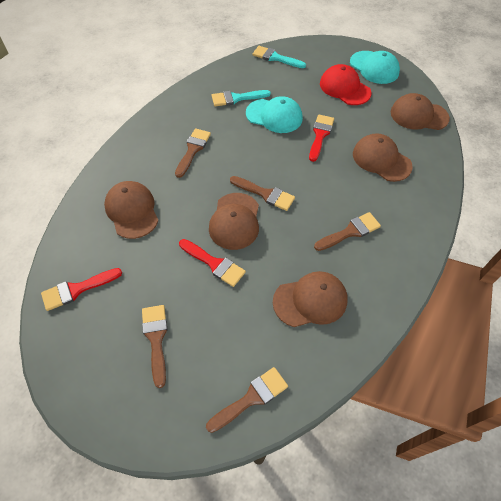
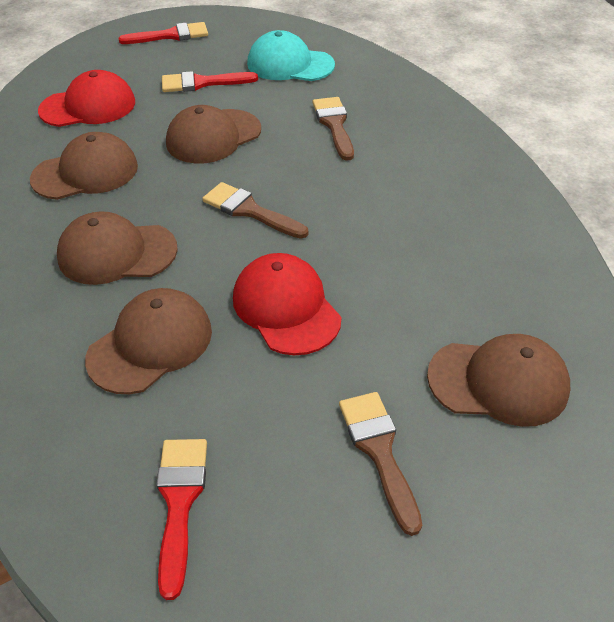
brown brush: 5 -> 3
red cap: 1 -> 2
turquoise brush: 2 -> 0
turquoise cap: 2 -> 1

